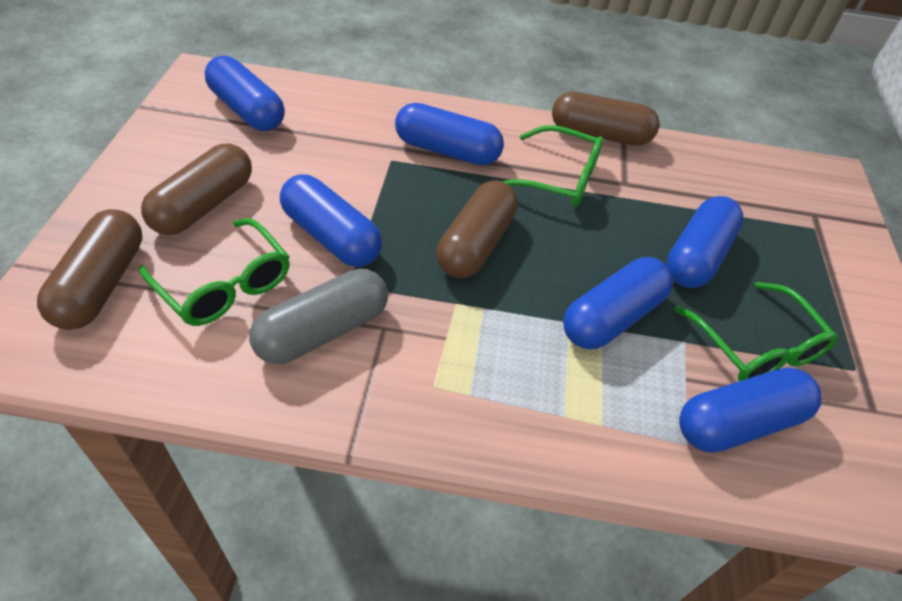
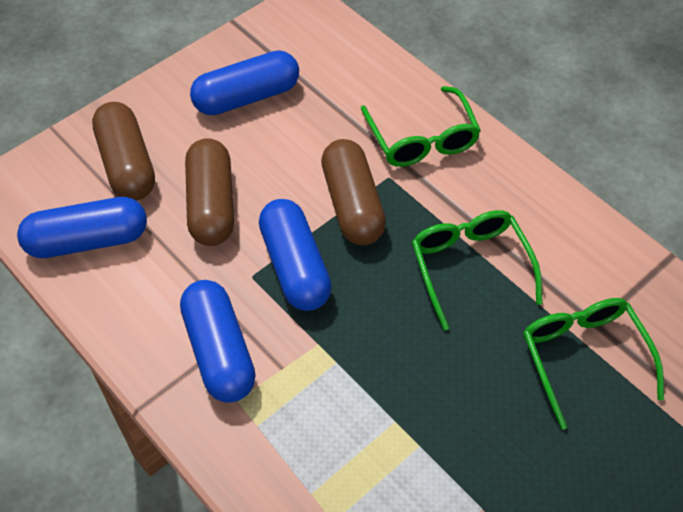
blue capsule: 6 -> 4
brown capsule: 4 -> 3
grey capsule: 1 -> 0

